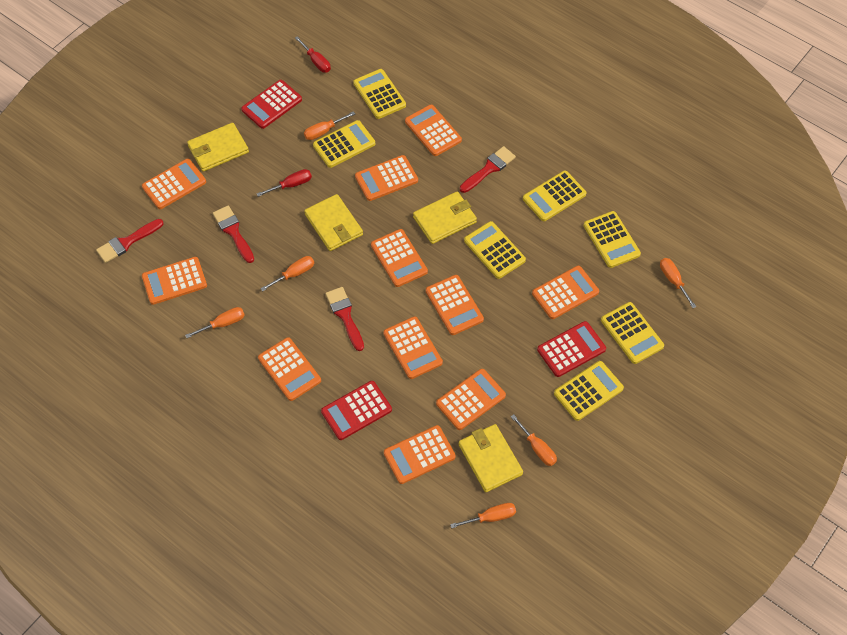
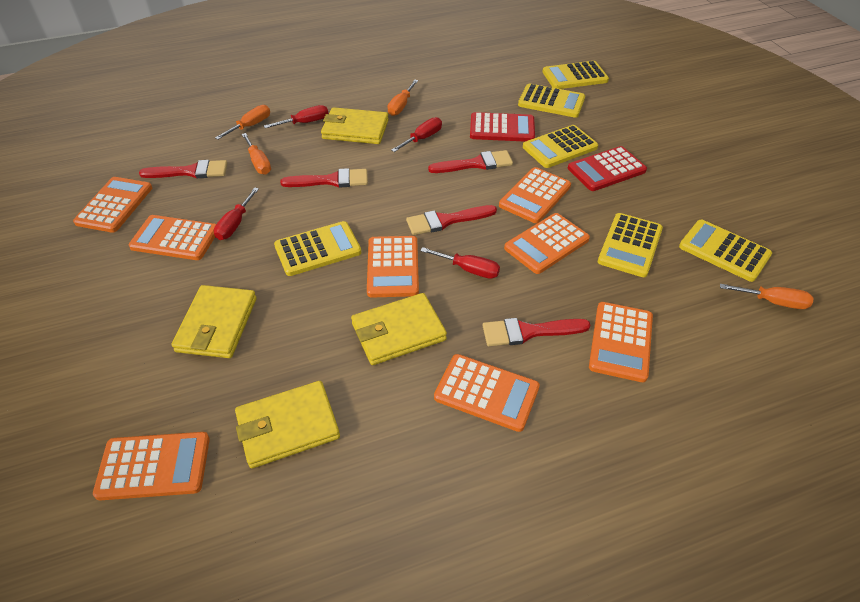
orange calculator: 11 -> 8
orange screwdriver: 6 -> 4
red brush: 4 -> 5
red calculator: 3 -> 2
red screwdriver: 2 -> 4
yellow calculator: 7 -> 6

